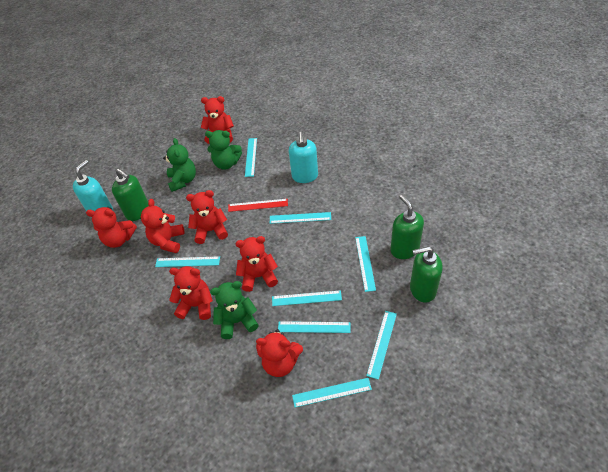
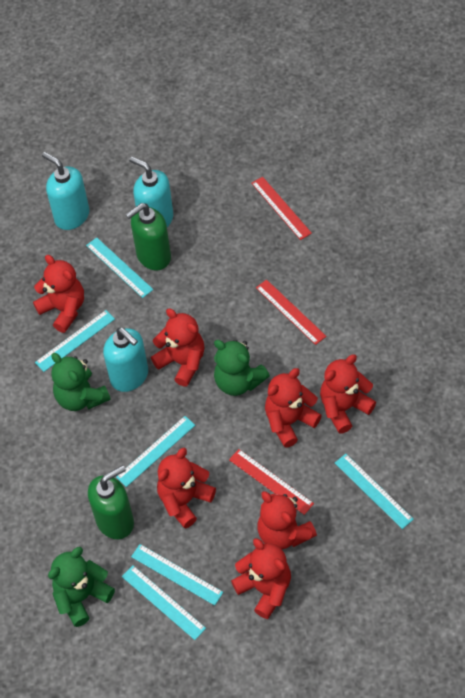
green soap dispenser: 3 -> 2
red ruler: 1 -> 3
turquoise ruler: 8 -> 6
turquoise soap dispenser: 2 -> 3

